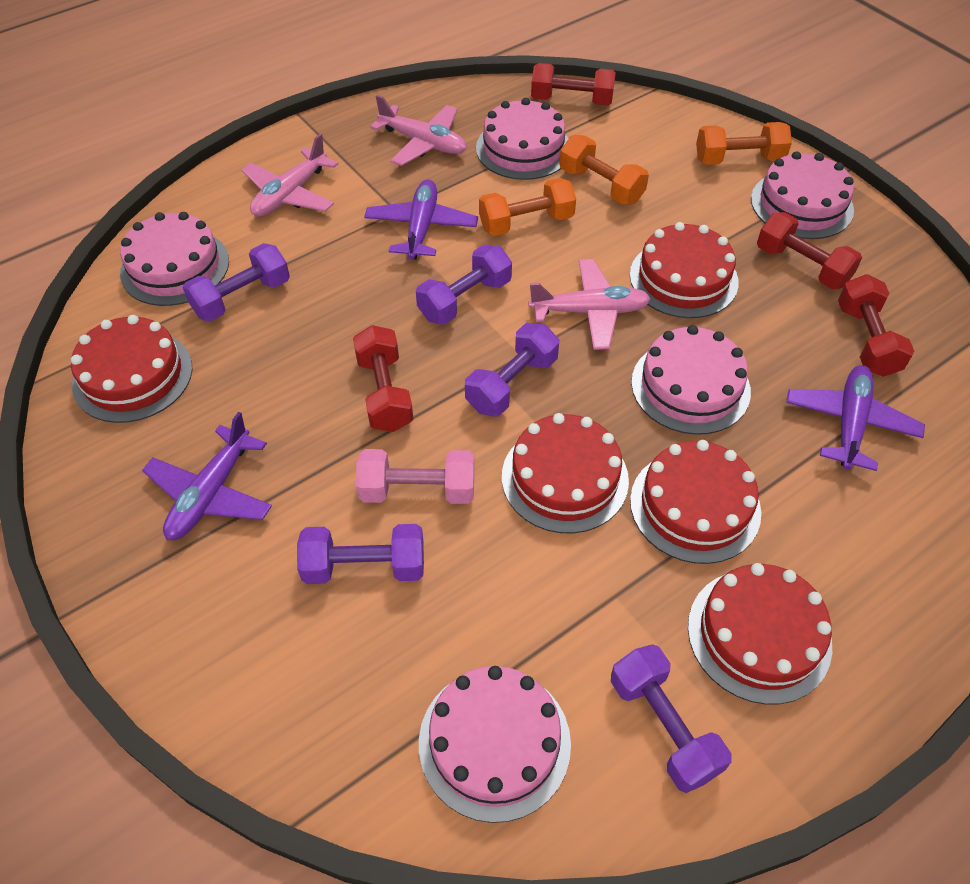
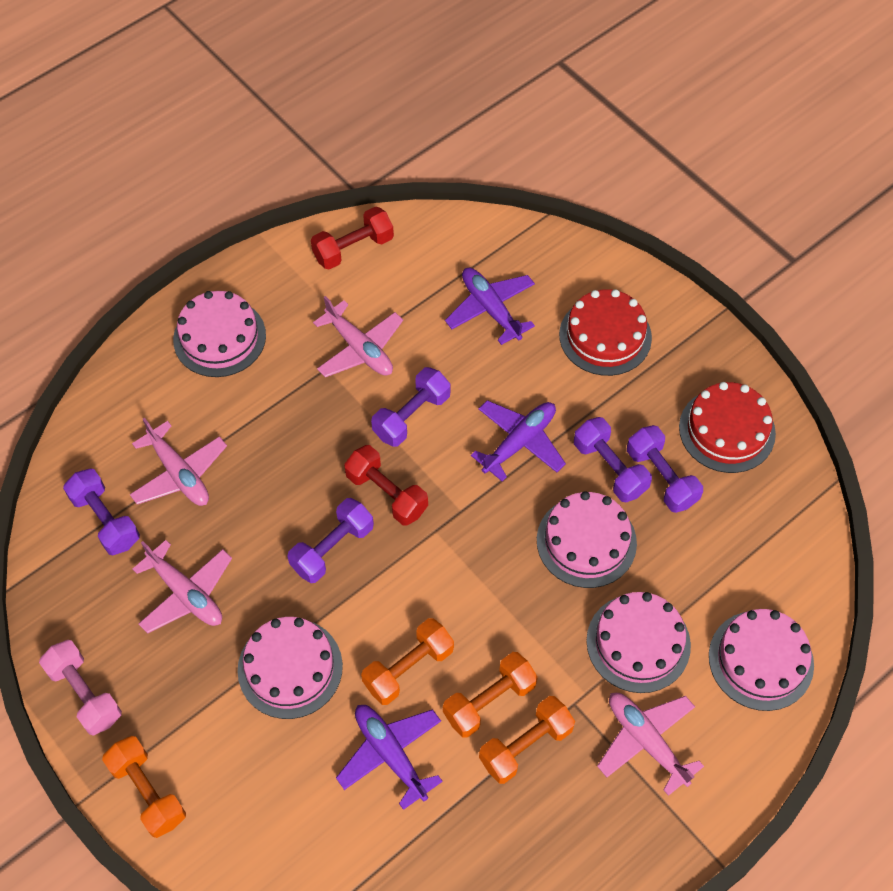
orange dumbbell: 3 -> 4
pink plane: 3 -> 4
red cake: 5 -> 2
red dumbbell: 4 -> 2

